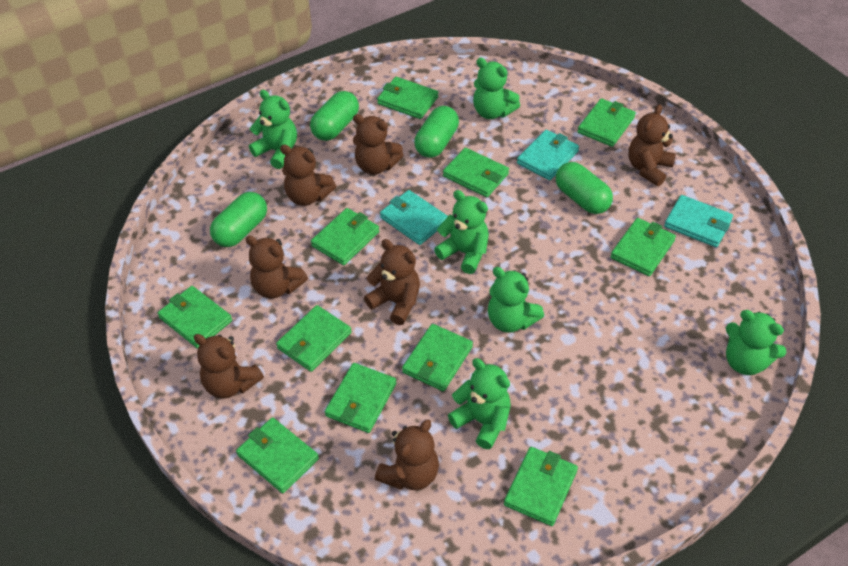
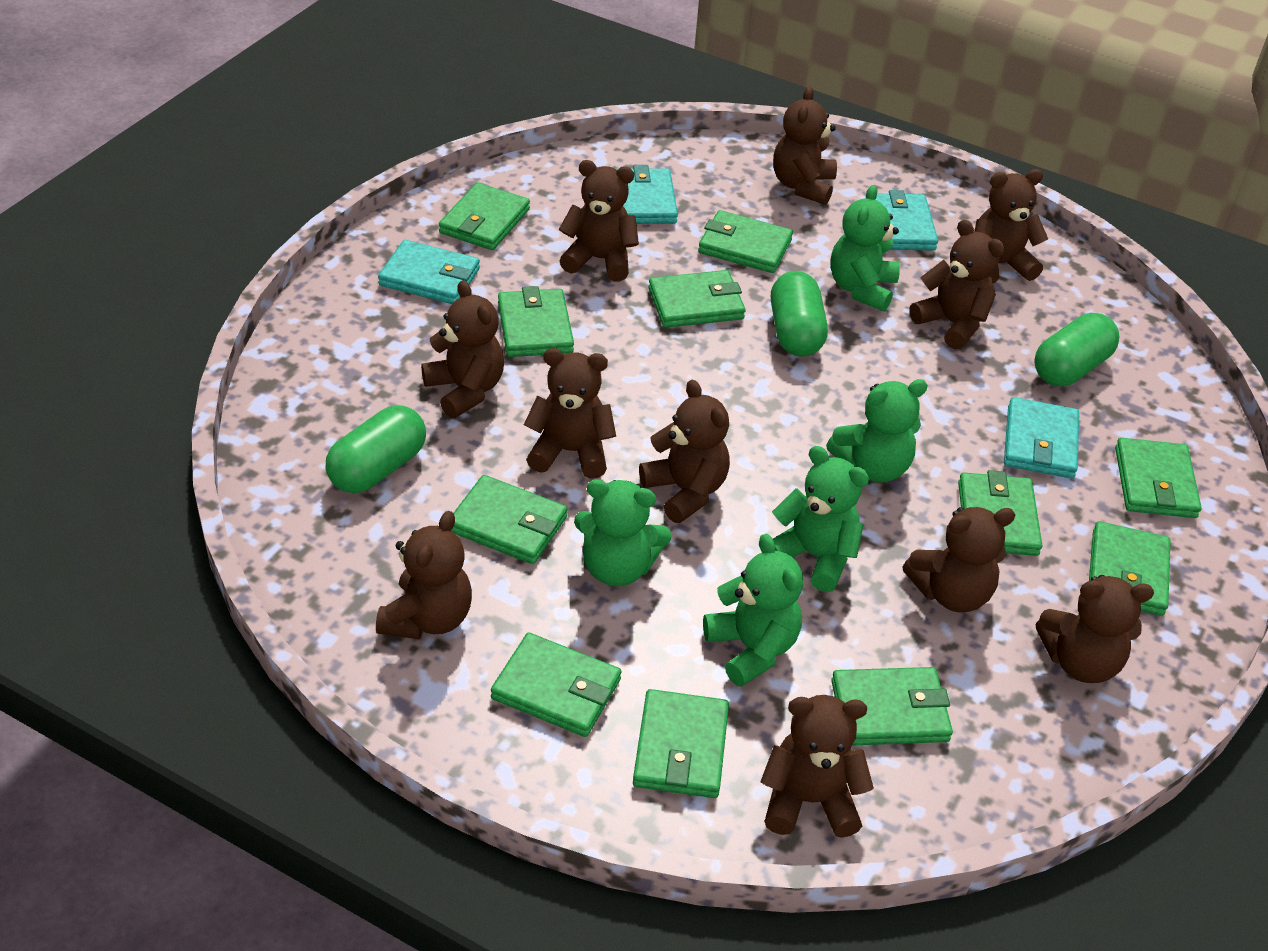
brown teddy bear: 7 -> 11
green capsule: 4 -> 3
green teddy bear: 6 -> 5
turquoise wallet: 3 -> 4

